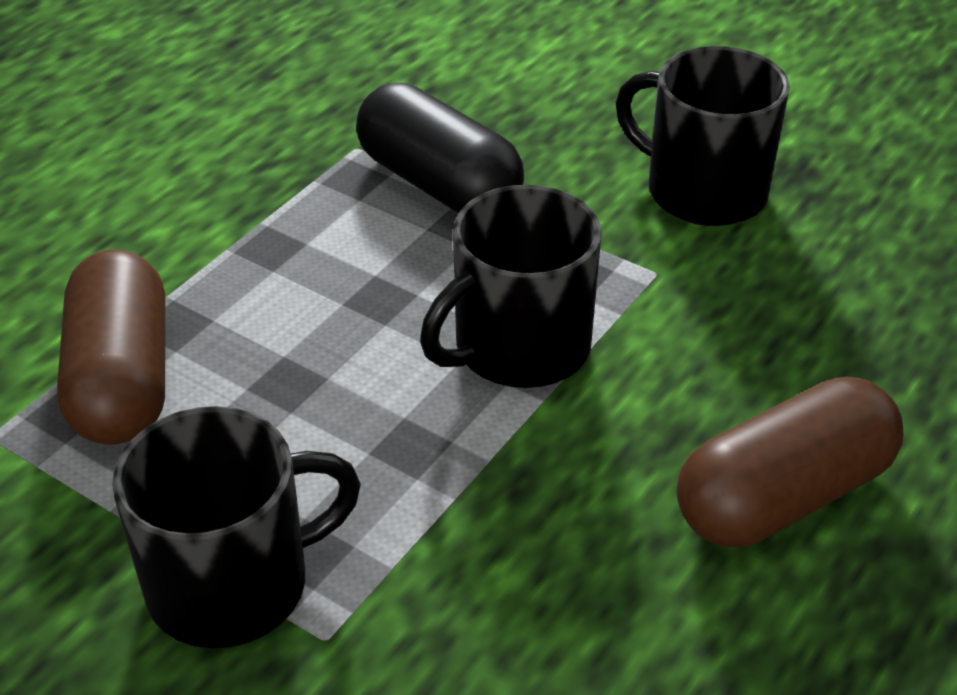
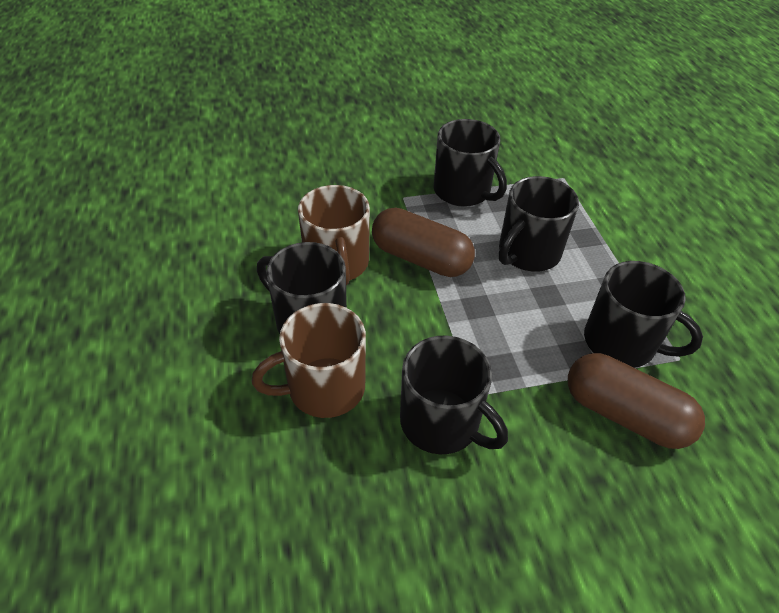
black capsule: 1 -> 0
black mug: 3 -> 5
brown mug: 0 -> 2

